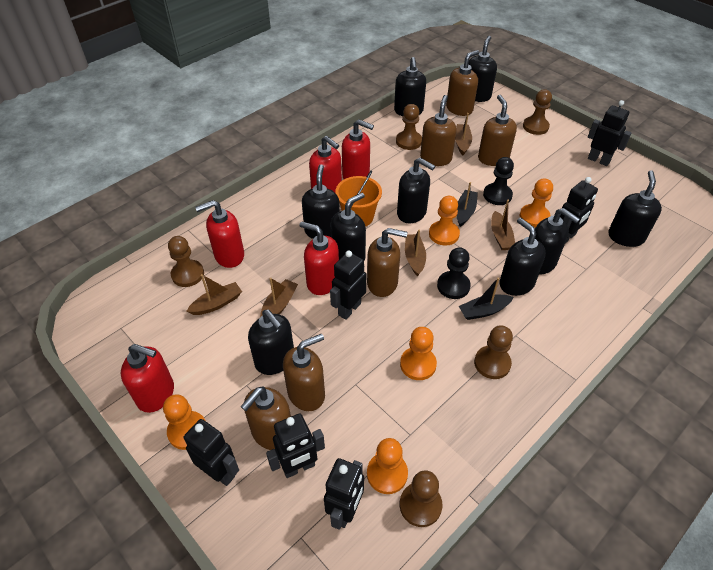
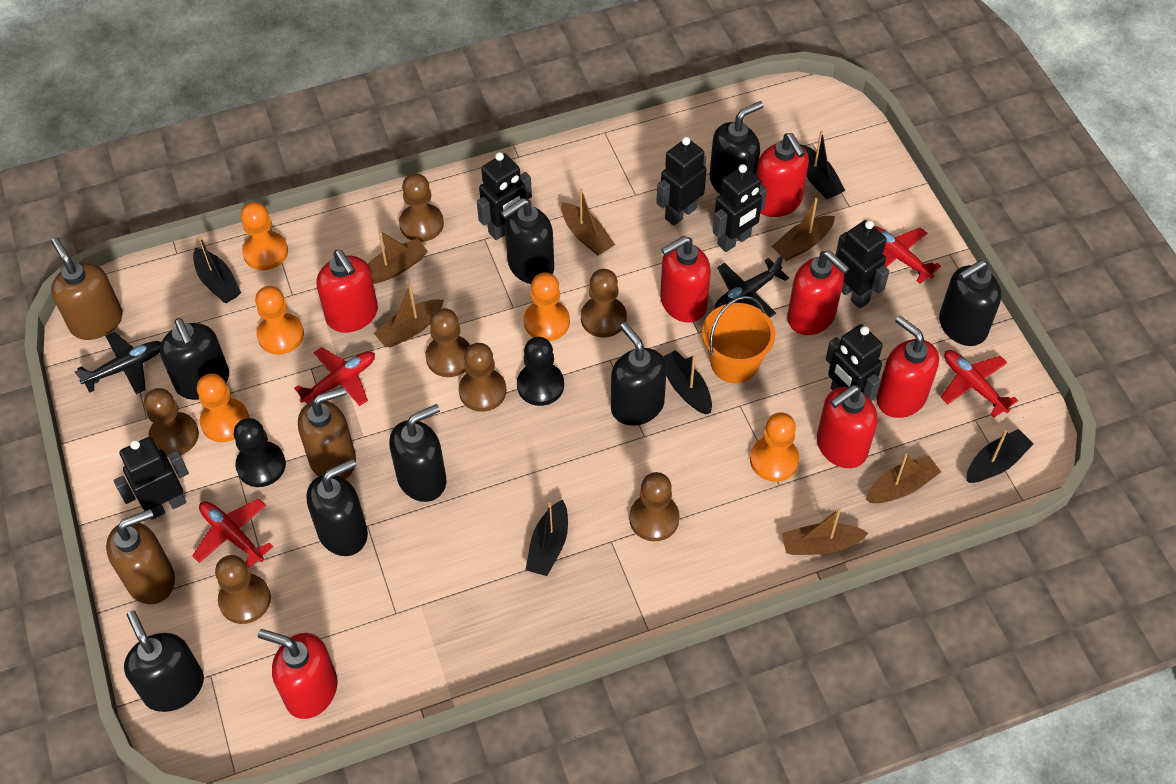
black boat: 2 -> 5
black plane: 0 -> 2
black soap dispenser: 9 -> 8
brown boat: 5 -> 6
brown pawn: 5 -> 7
brown soap dispenser: 6 -> 3
red plane: 0 -> 4
red soap dispenser: 5 -> 7

